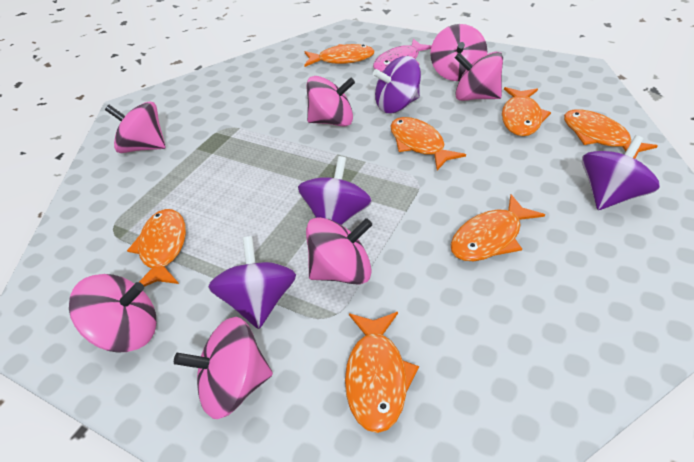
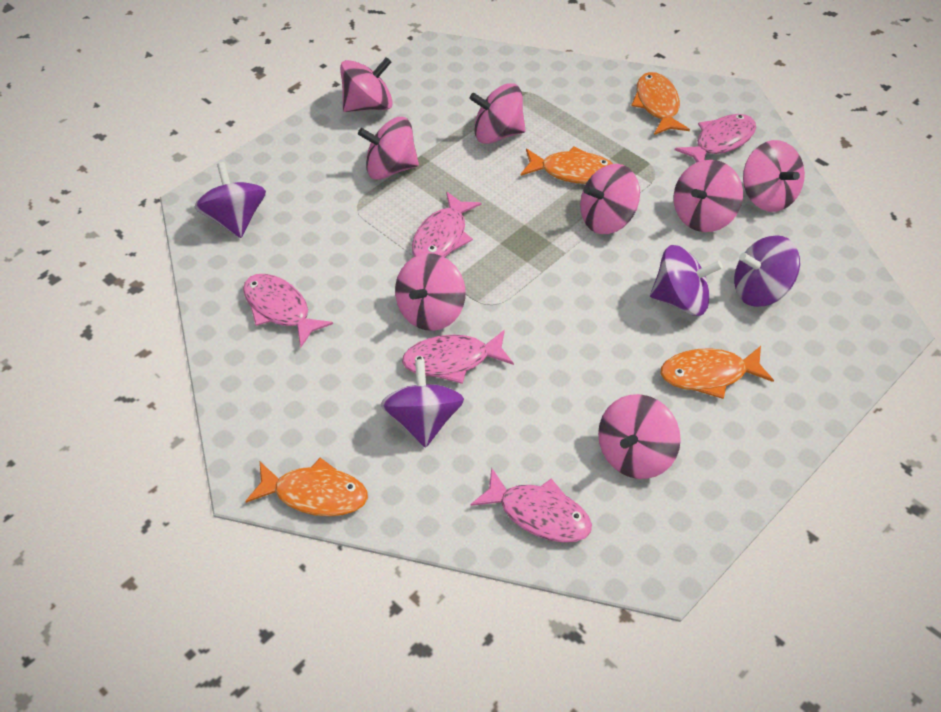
orange fish: 7 -> 4
pink fish: 1 -> 5
pink spinning top: 7 -> 8

